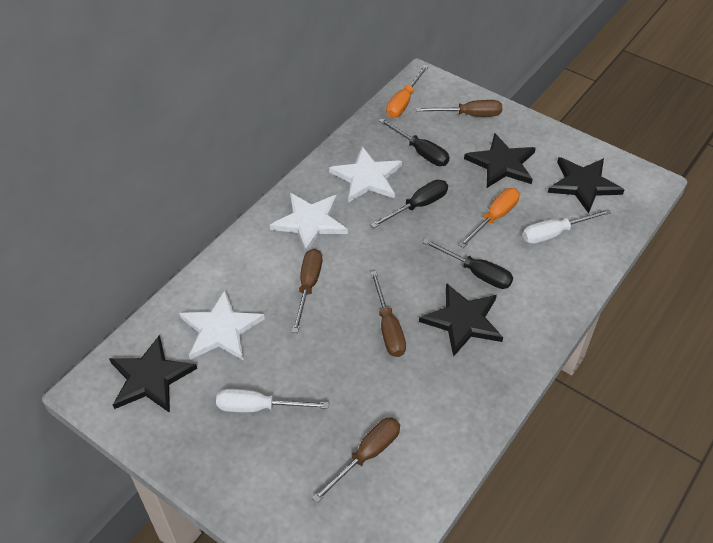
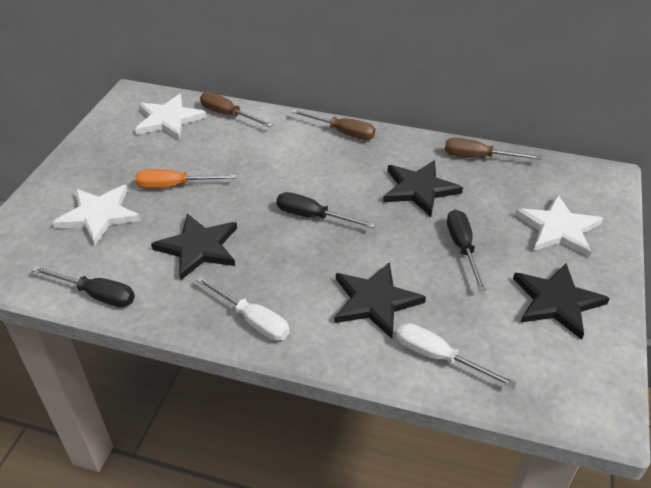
brown screwdriver: 4 -> 3
orange screwdriver: 2 -> 1

